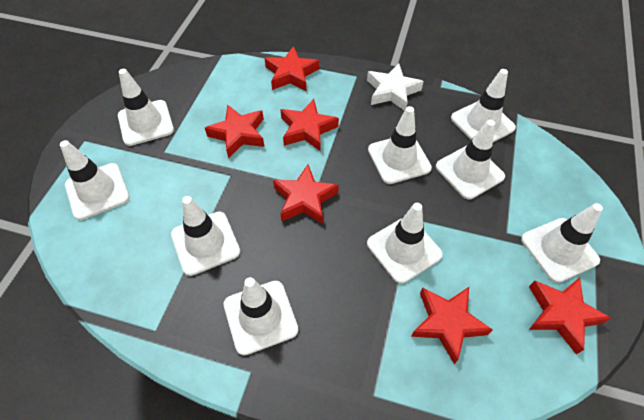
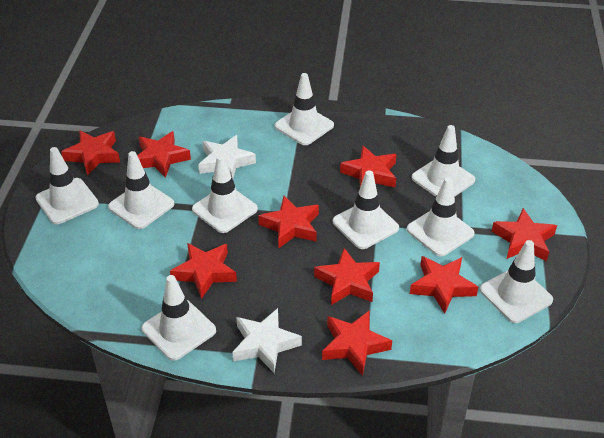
red star: 6 -> 9
white star: 1 -> 2

